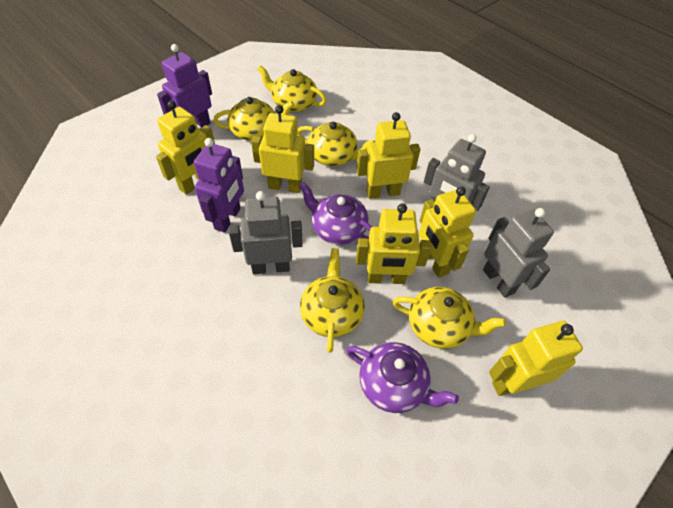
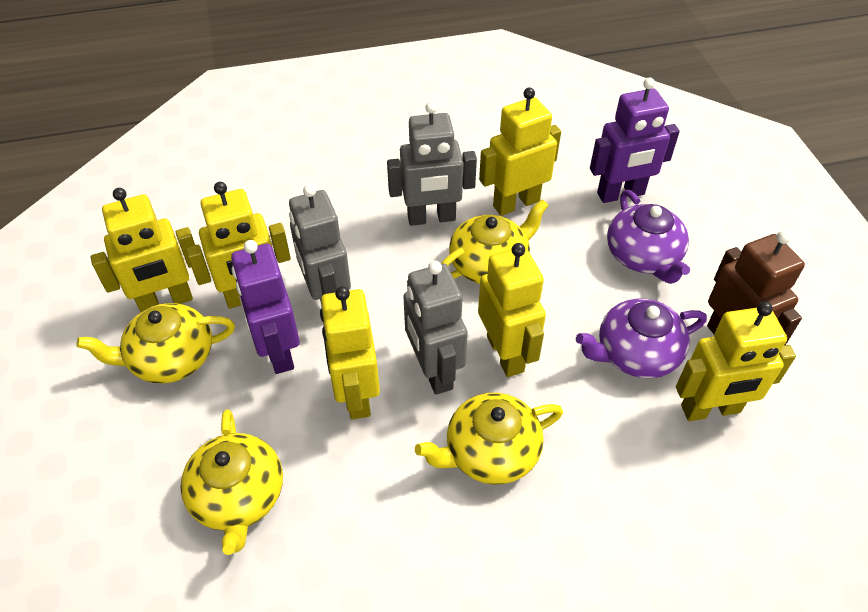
brown robot: 0 -> 1
yellow teapot: 5 -> 4

